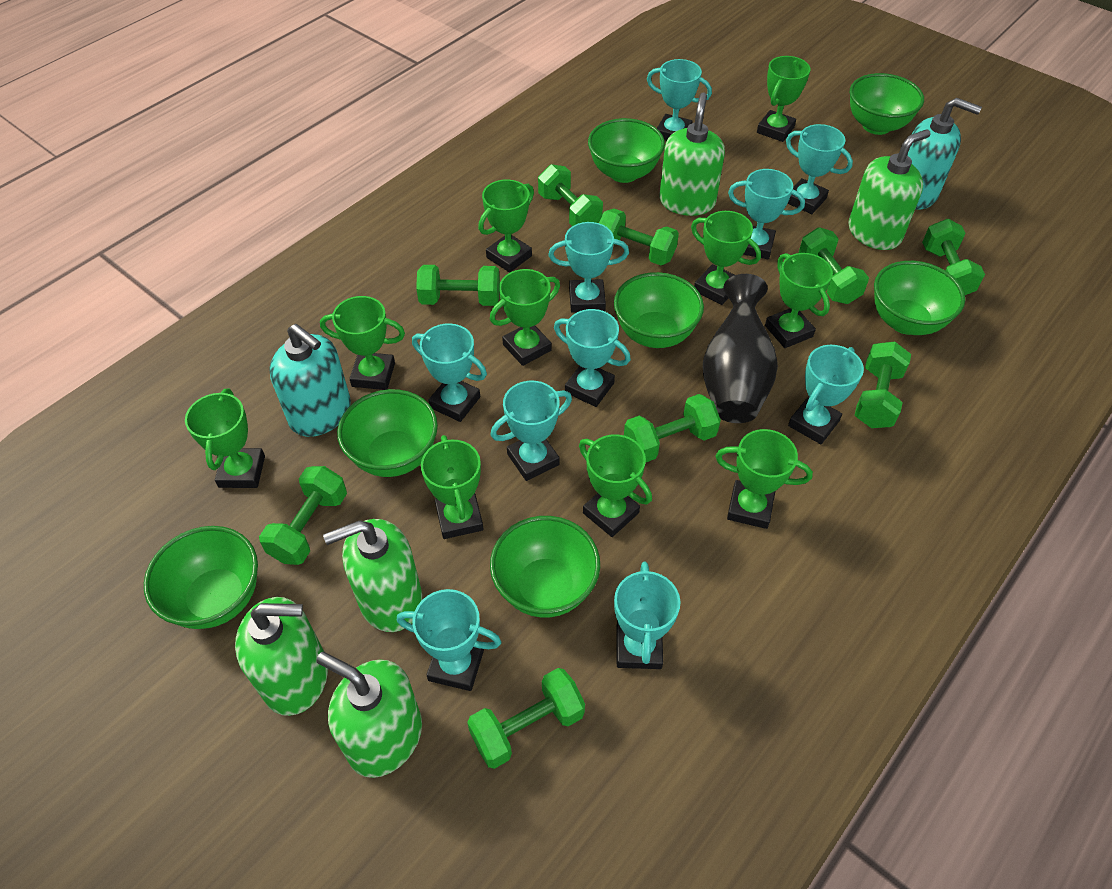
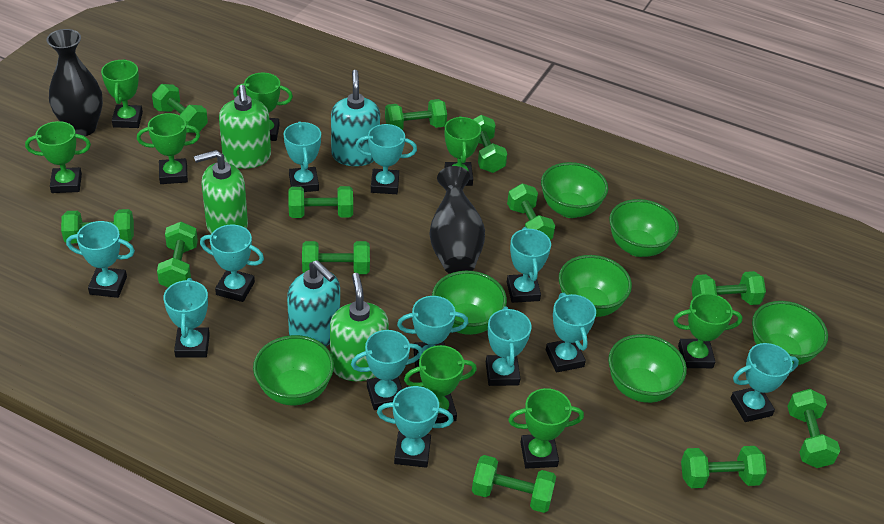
black vase: 1 -> 2
green dumbbell: 9 -> 12
green soap dispenser: 5 -> 3
green trophy: 10 -> 8
turquoise trophy: 10 -> 12

